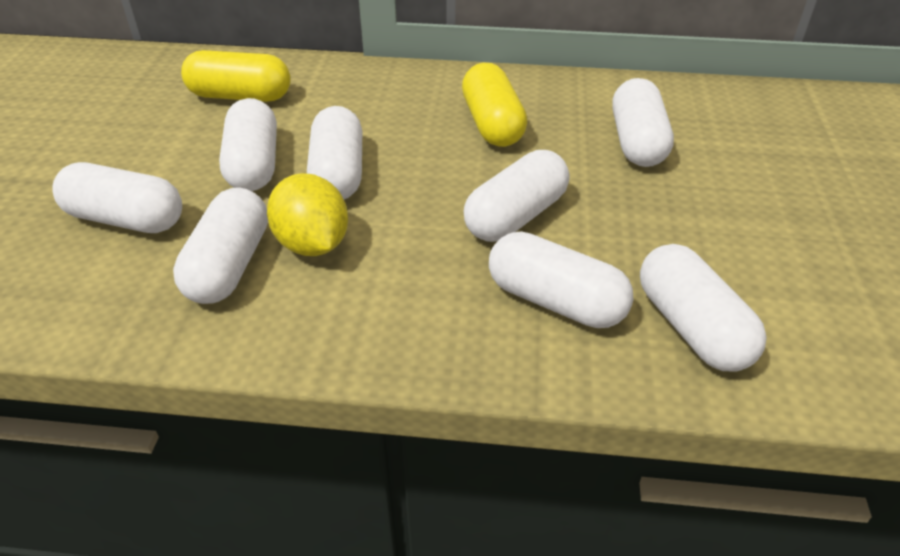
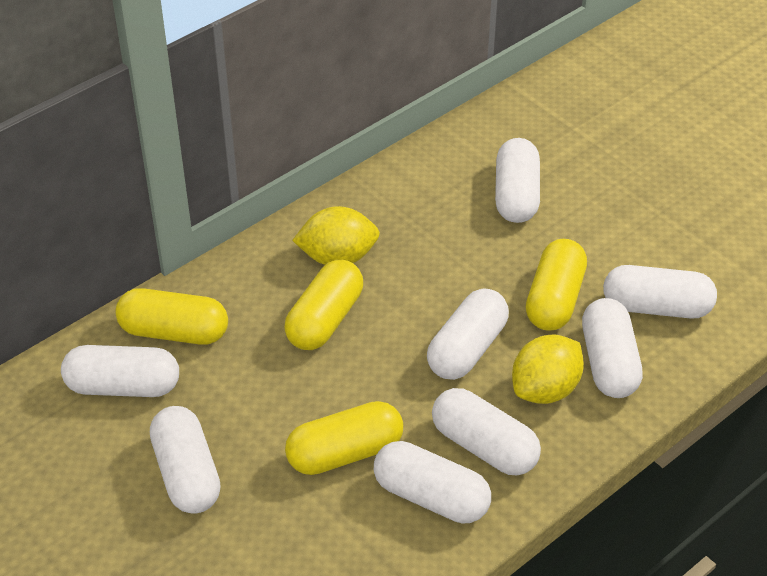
yellow capsule: 2 -> 4
yellow lemon: 1 -> 2

